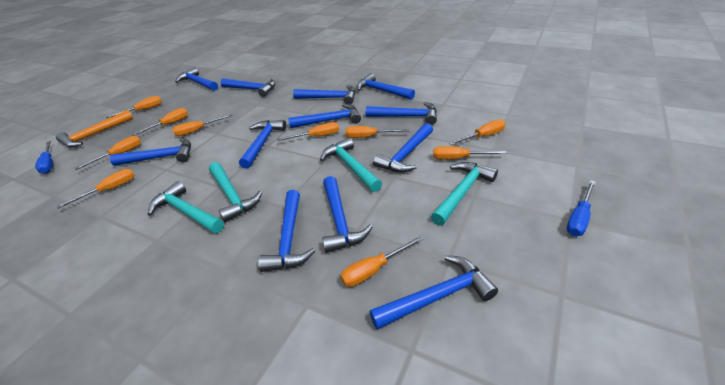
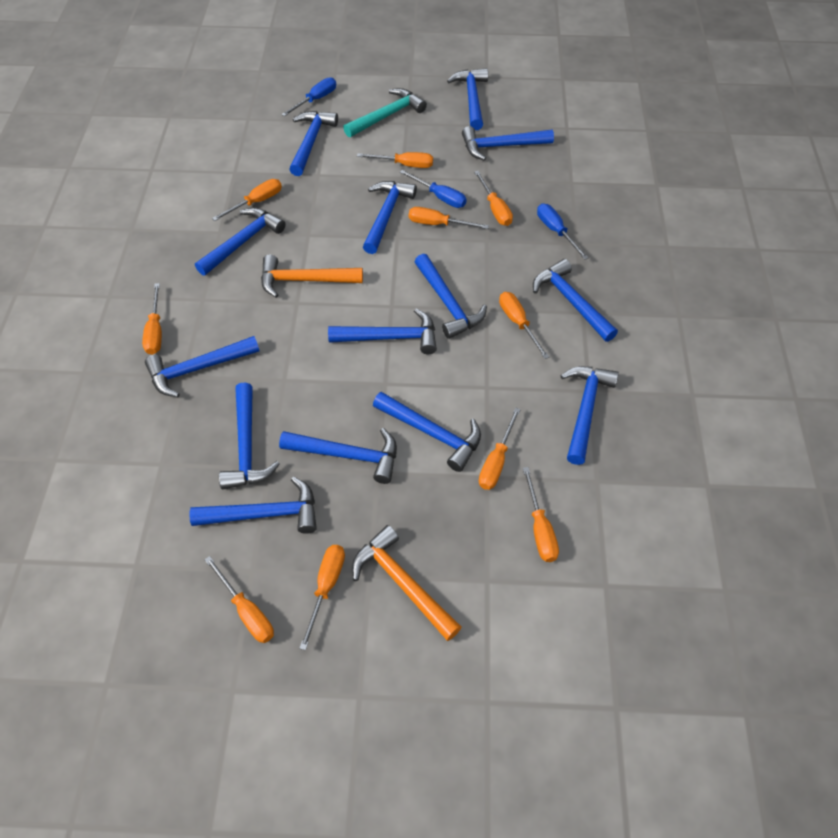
blue hammer: 12 -> 14
blue screwdriver: 2 -> 3
orange hammer: 1 -> 2
turquoise hammer: 4 -> 1

